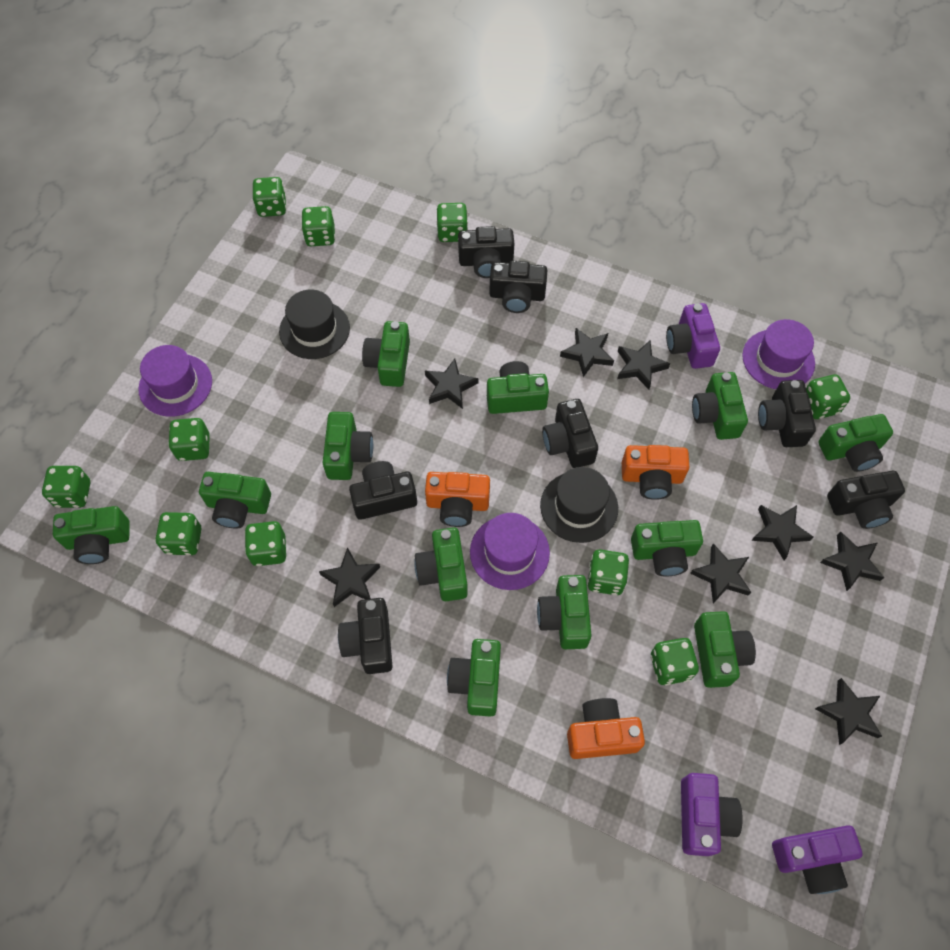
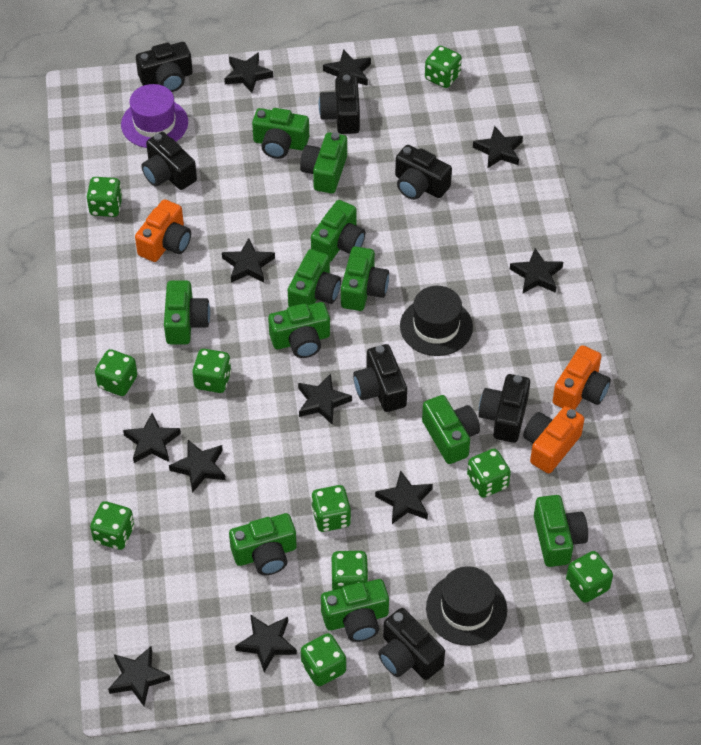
black star: 8 -> 11
green camera: 12 -> 11
purple camera: 3 -> 0
purple hat: 3 -> 1

